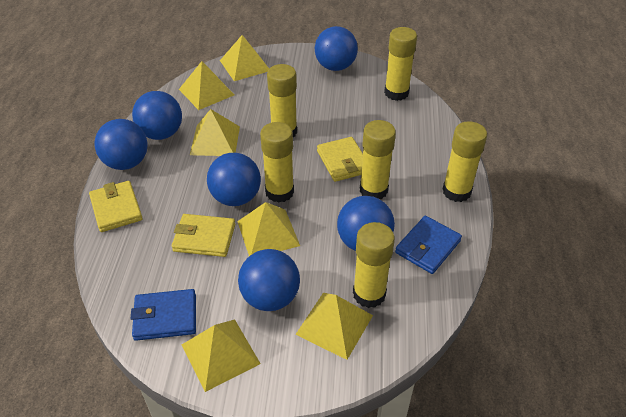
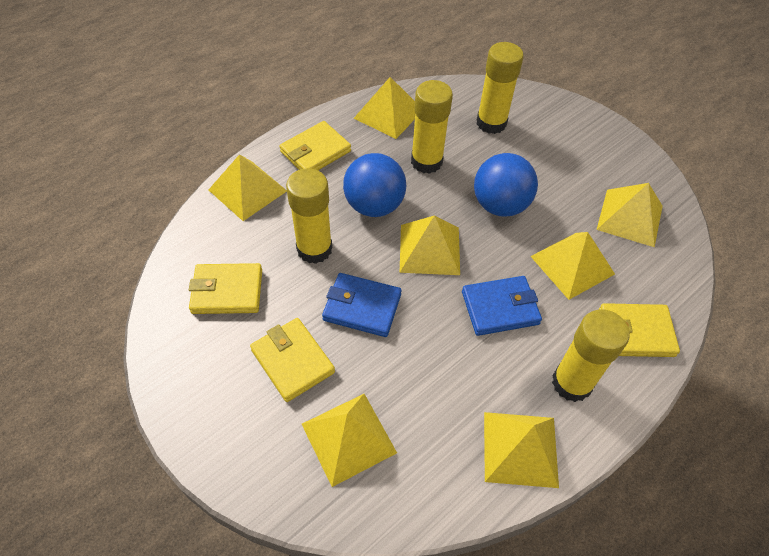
blue ball: 6 -> 2
yellow glue stick: 6 -> 4
yellow pyramid: 6 -> 7
yellow wallet: 3 -> 4

